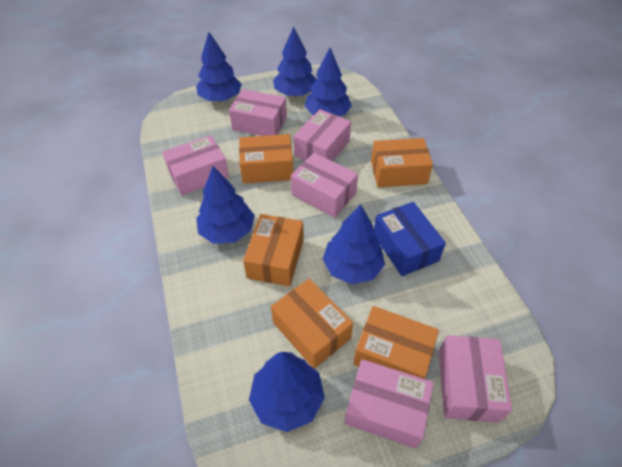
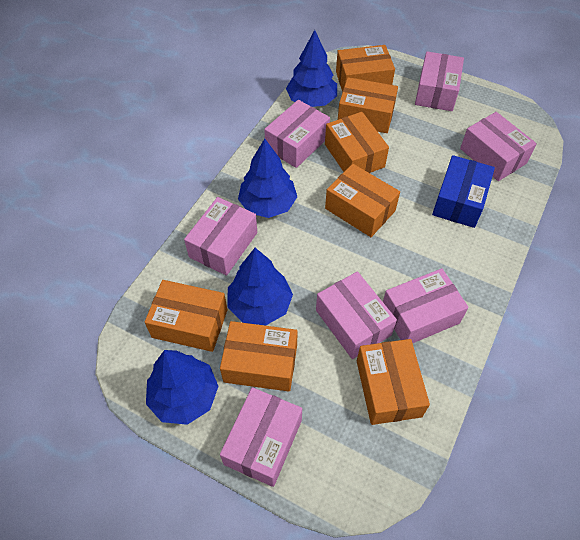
blue tree: 6 -> 4
orange box: 5 -> 7
pink box: 6 -> 7

